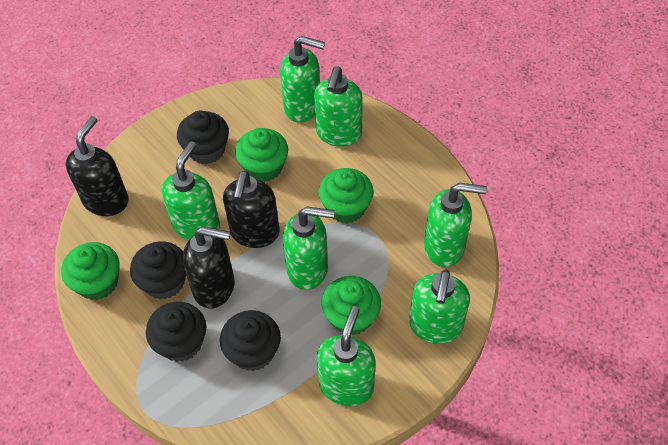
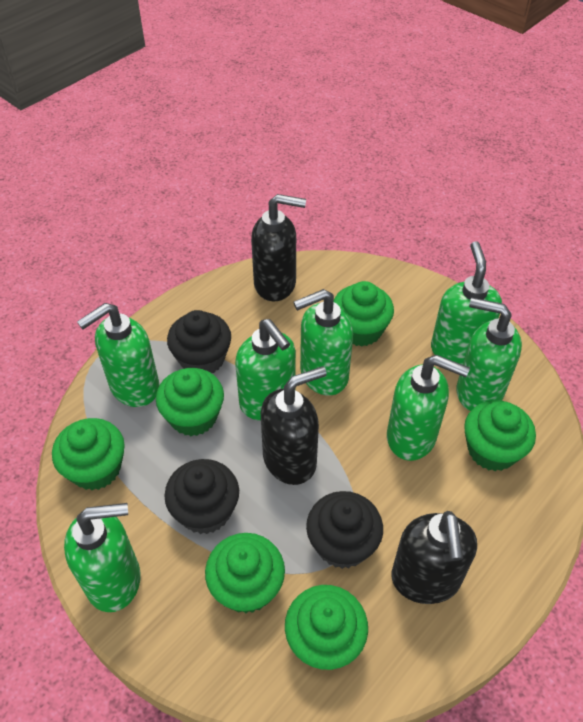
black cupcake: 4 -> 3
green cupcake: 4 -> 6

